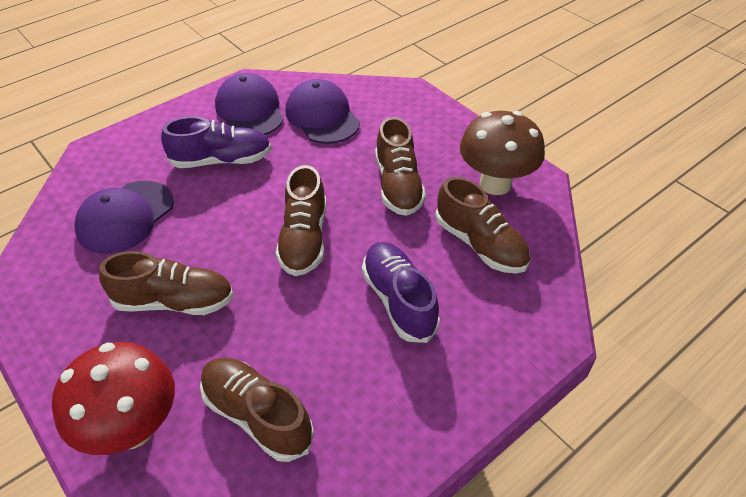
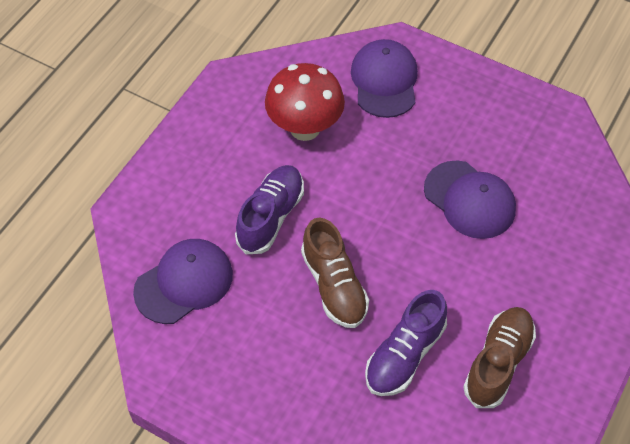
brown mushroom: 1 -> 0
brown shoe: 5 -> 2

